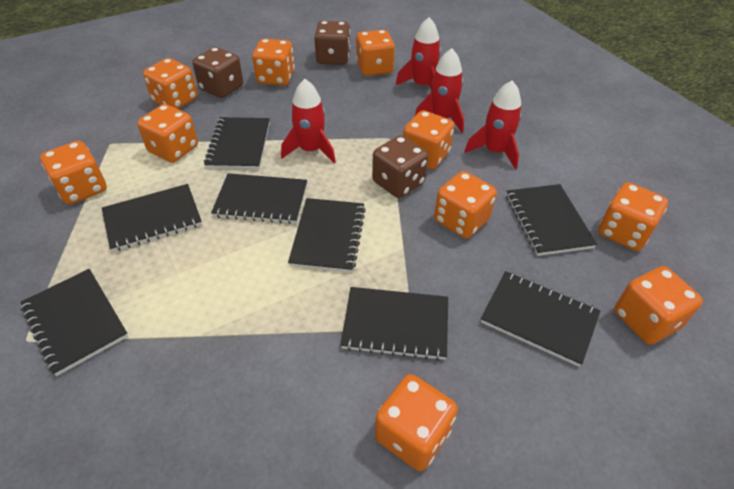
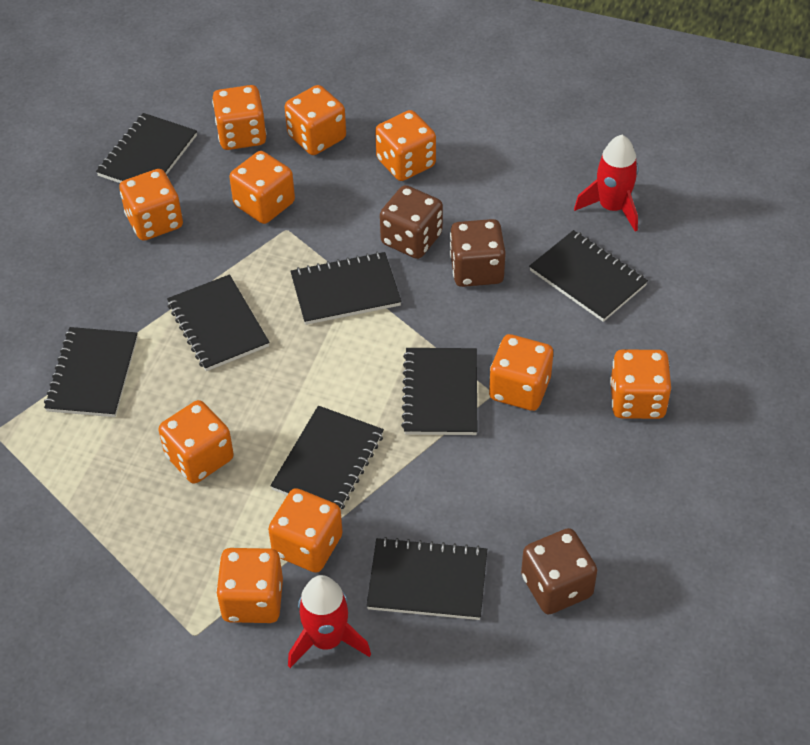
red rocket: 4 -> 2

